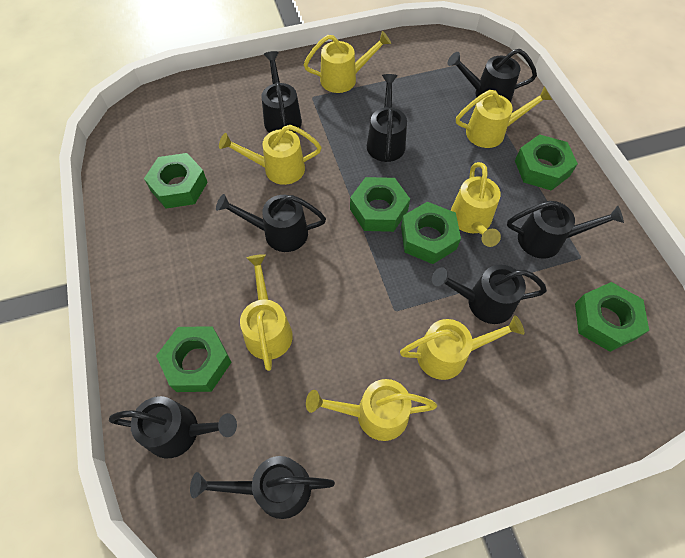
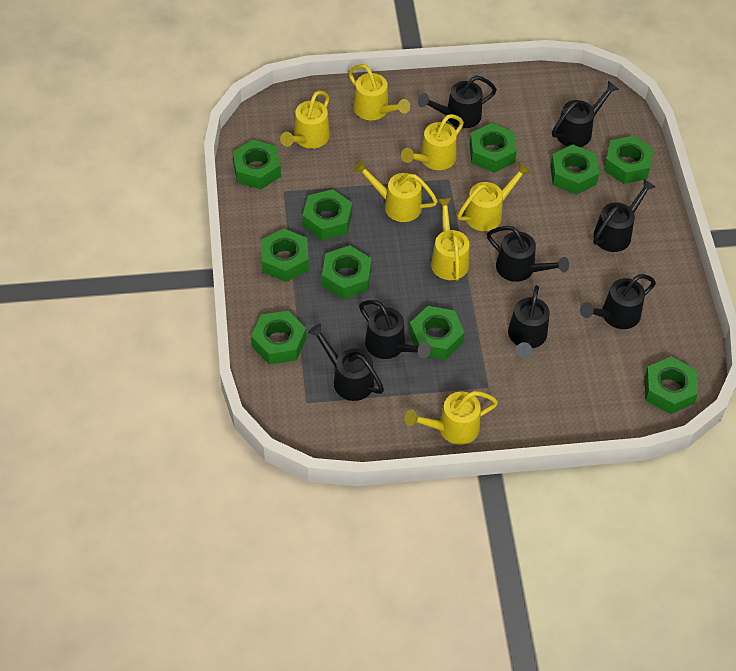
green nut: 6 -> 10

